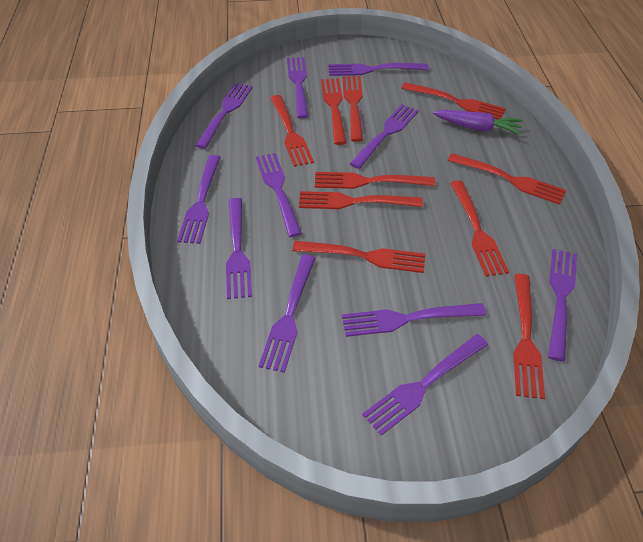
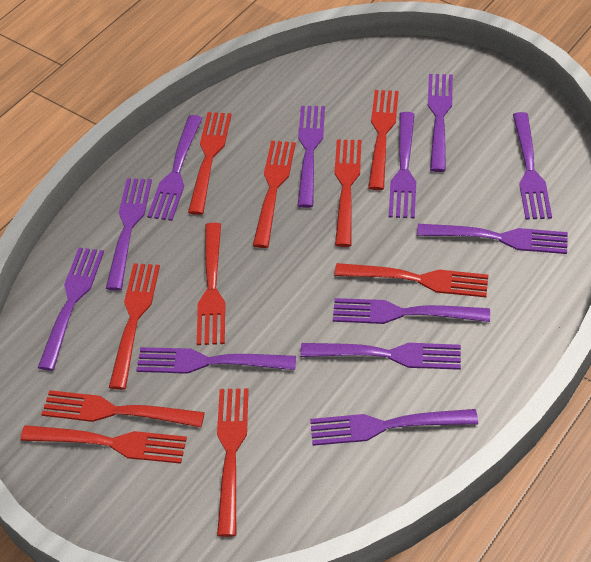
purple carrot: 1 -> 0
purple fork: 11 -> 12

